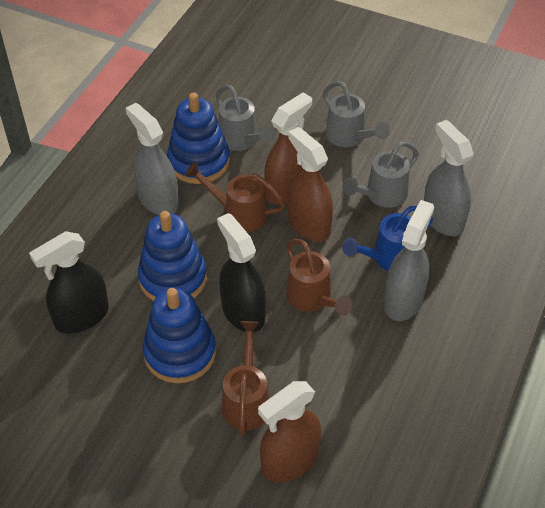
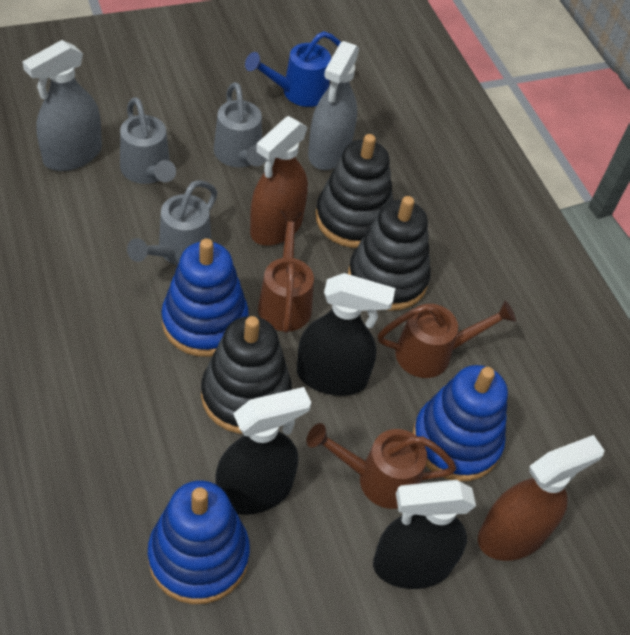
black spray bottle: 2 -> 3
black stacking toy: 0 -> 3
brown spray bottle: 3 -> 2
grey spray bottle: 3 -> 2

